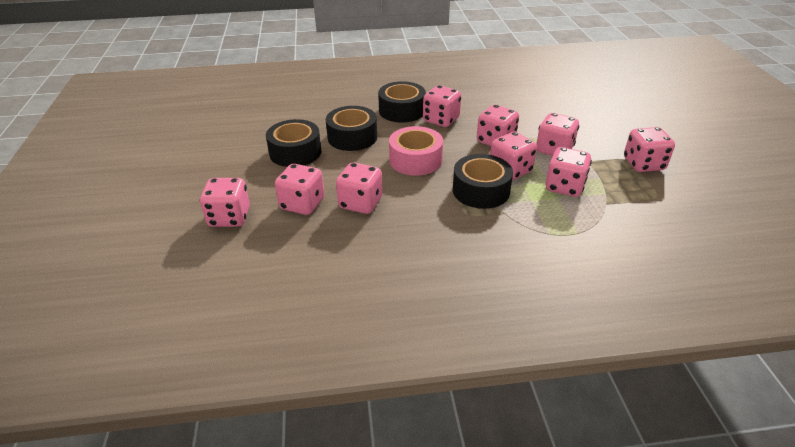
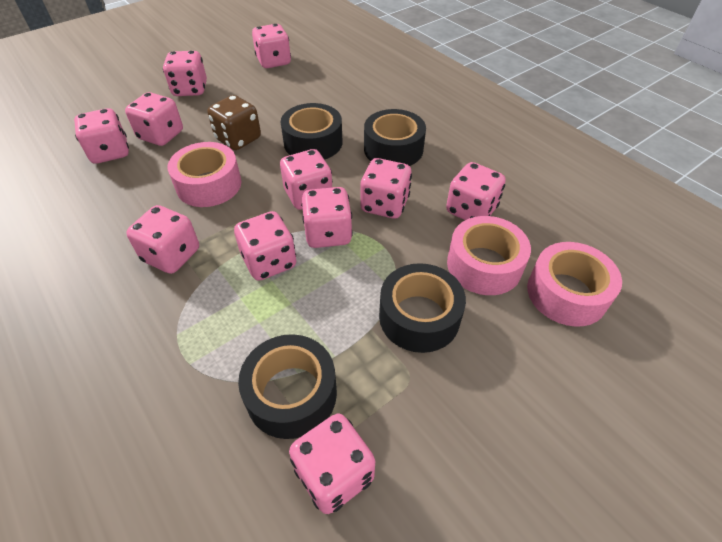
brown dice: 0 -> 1
pink dice: 9 -> 11
pink tape: 1 -> 3

